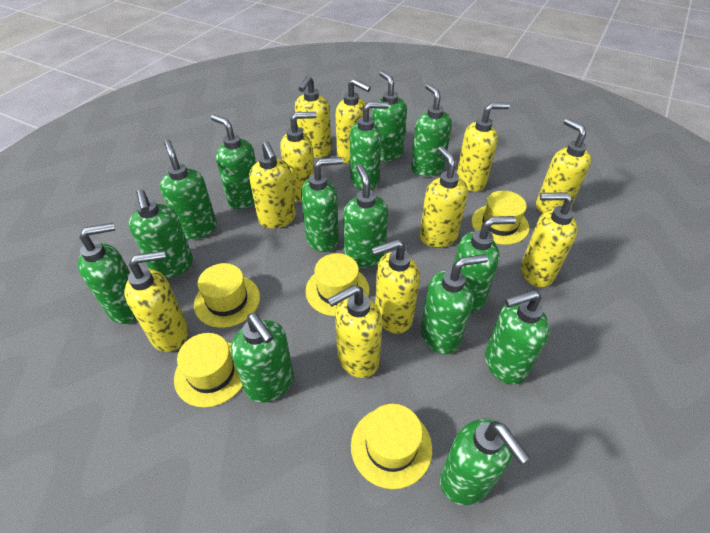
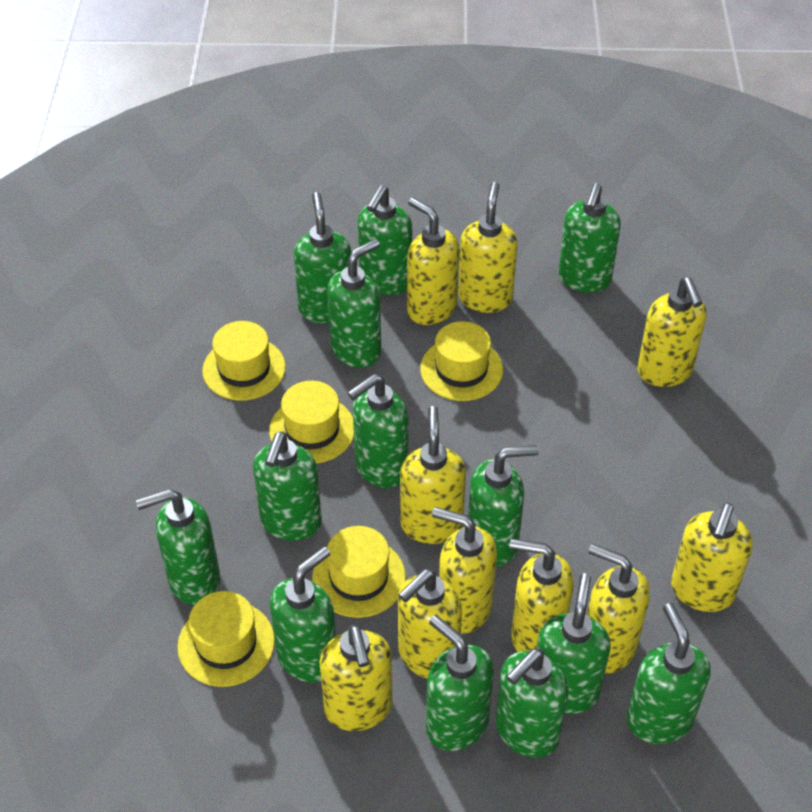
green soap dispenser: 14 -> 13
yellow soap dispenser: 11 -> 10

